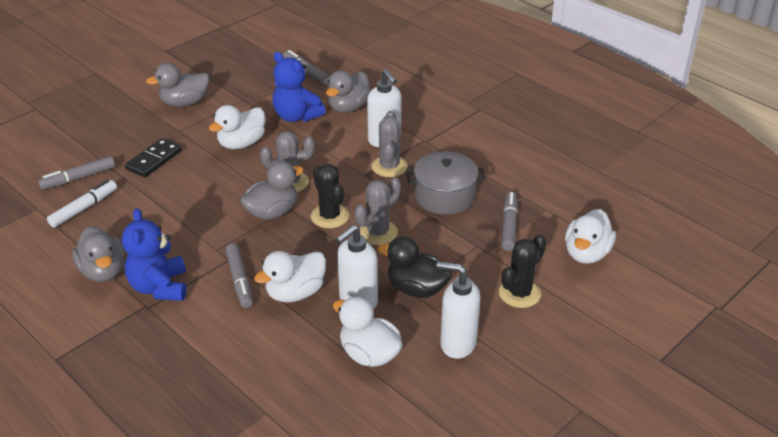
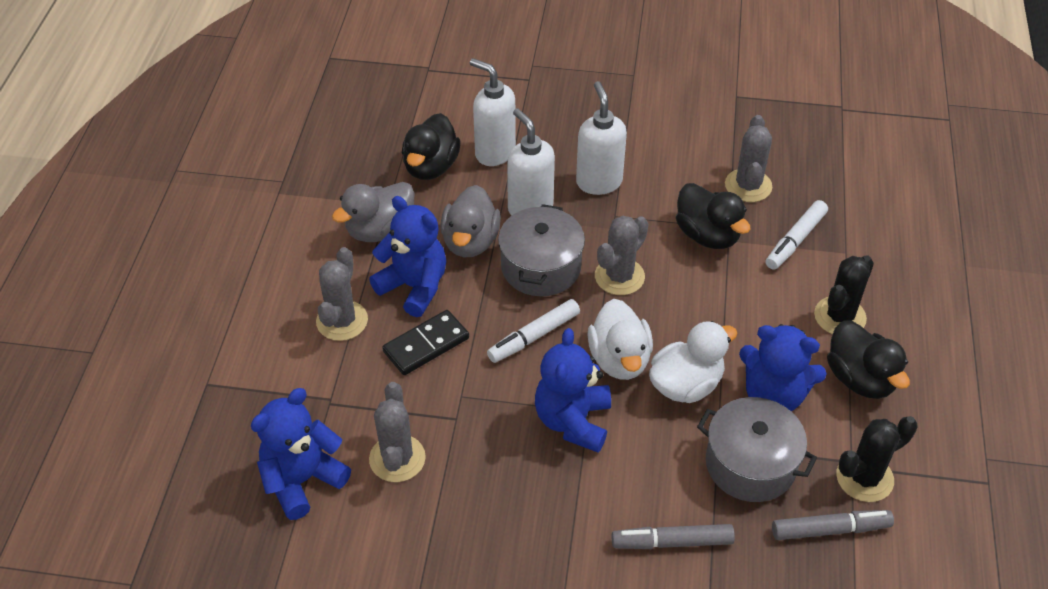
black duck: 1 -> 3
blue teddy bear: 2 -> 4
grey cactus: 3 -> 4
grey duck: 4 -> 2
grey marker: 4 -> 2
grey pot: 1 -> 2
white duck: 4 -> 2
white marker: 1 -> 2

